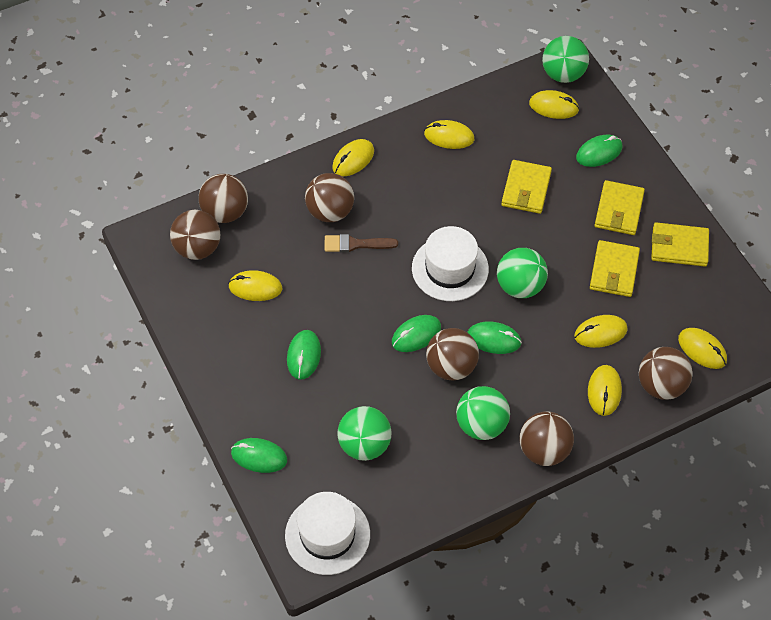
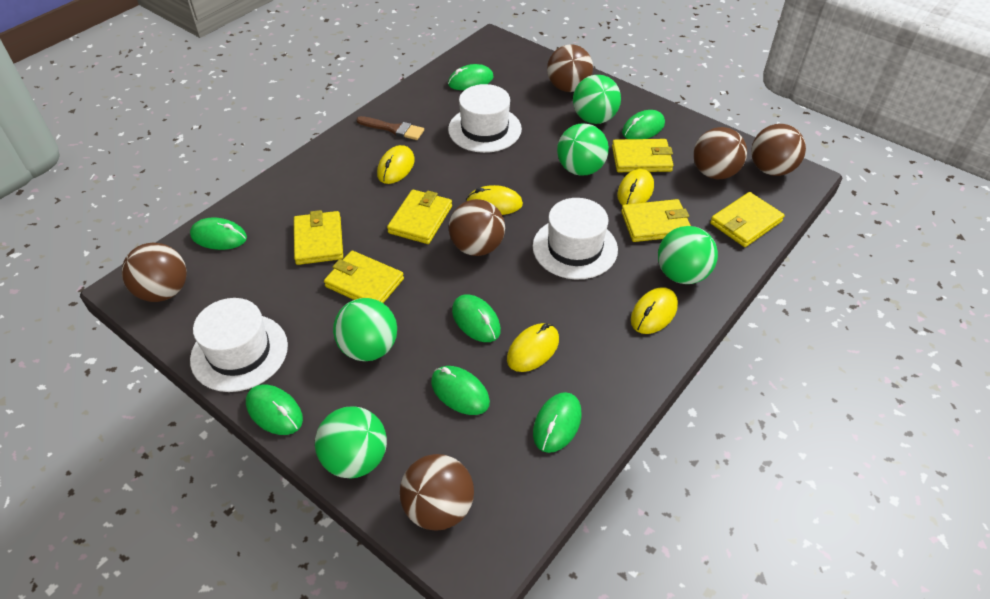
green ball: 4 -> 5
green mouse: 5 -> 7
white hat: 2 -> 3
yellow mouse: 7 -> 5
yellow wallet: 4 -> 6

